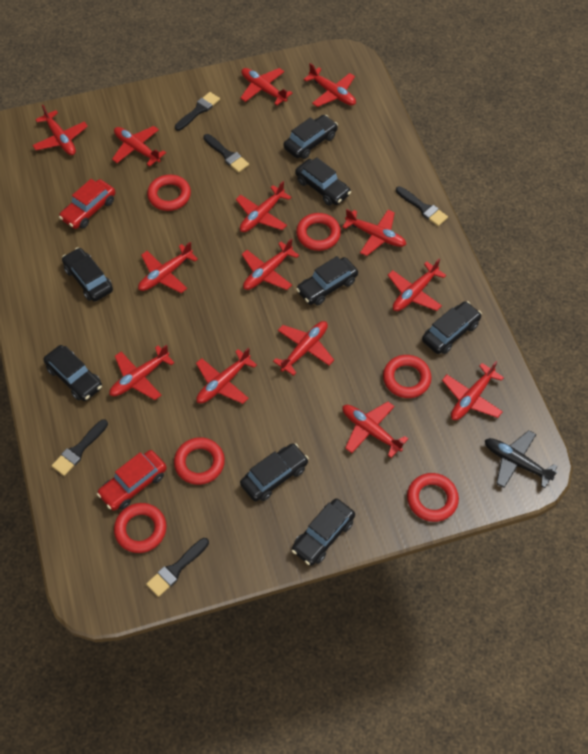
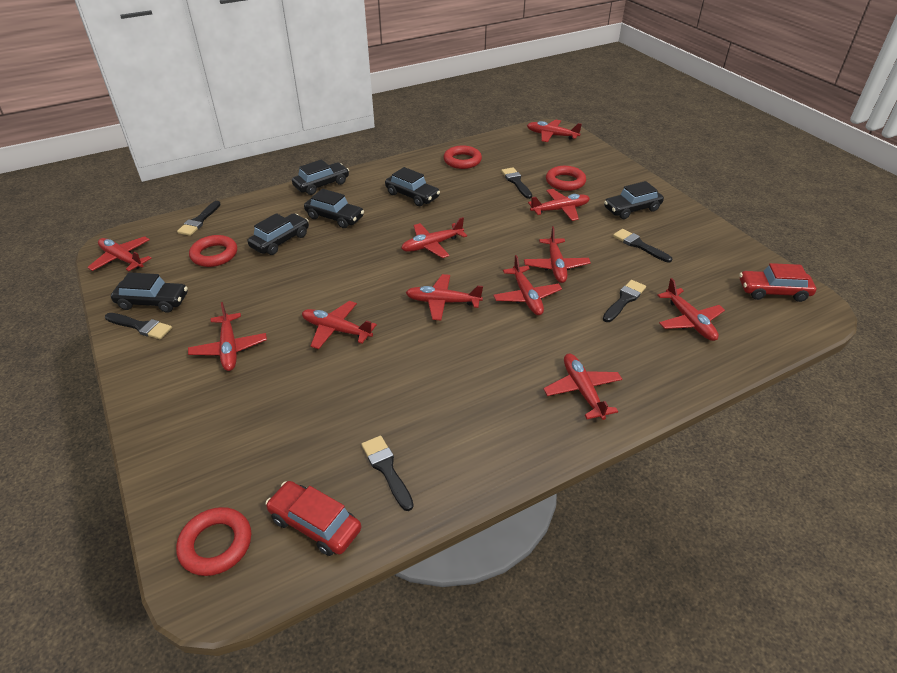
black brush: 5 -> 6
black car: 8 -> 6
black plane: 1 -> 0
red plane: 14 -> 11
red ring: 6 -> 4

